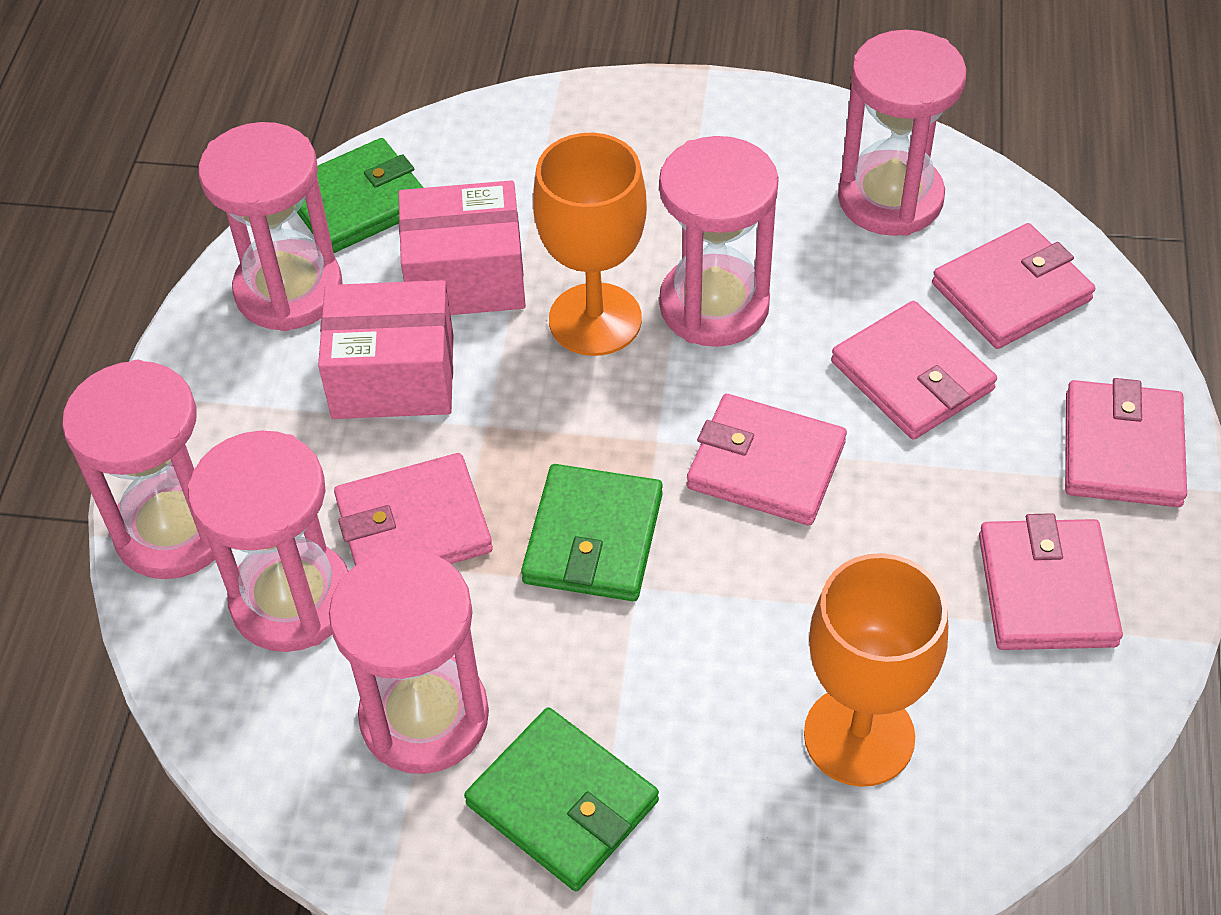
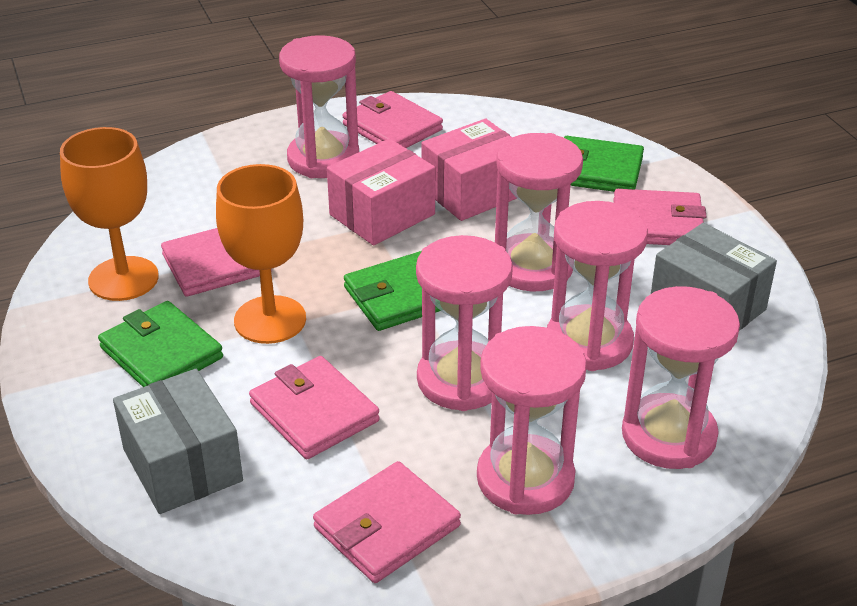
grey box: 0 -> 2
pink wallet: 6 -> 5

